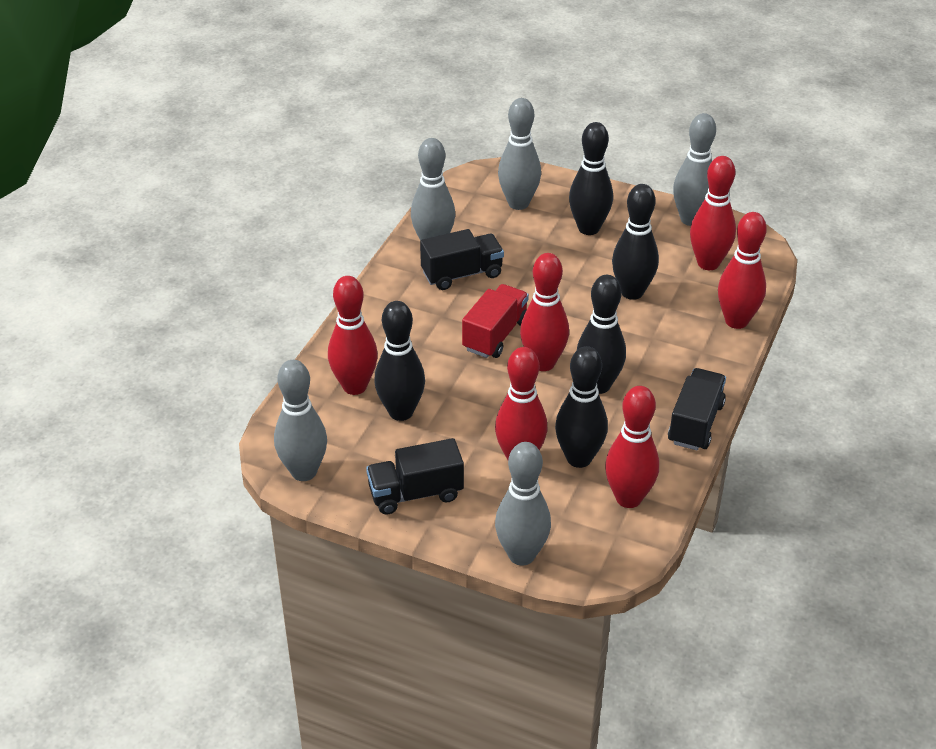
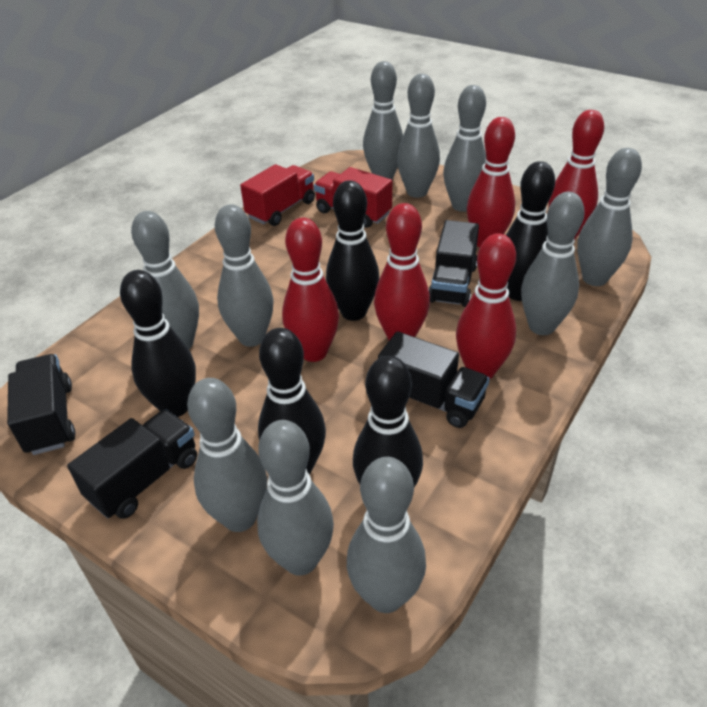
black truck: 3 -> 4
grey bowling pin: 5 -> 10
red bowling pin: 6 -> 5
red truck: 1 -> 2

